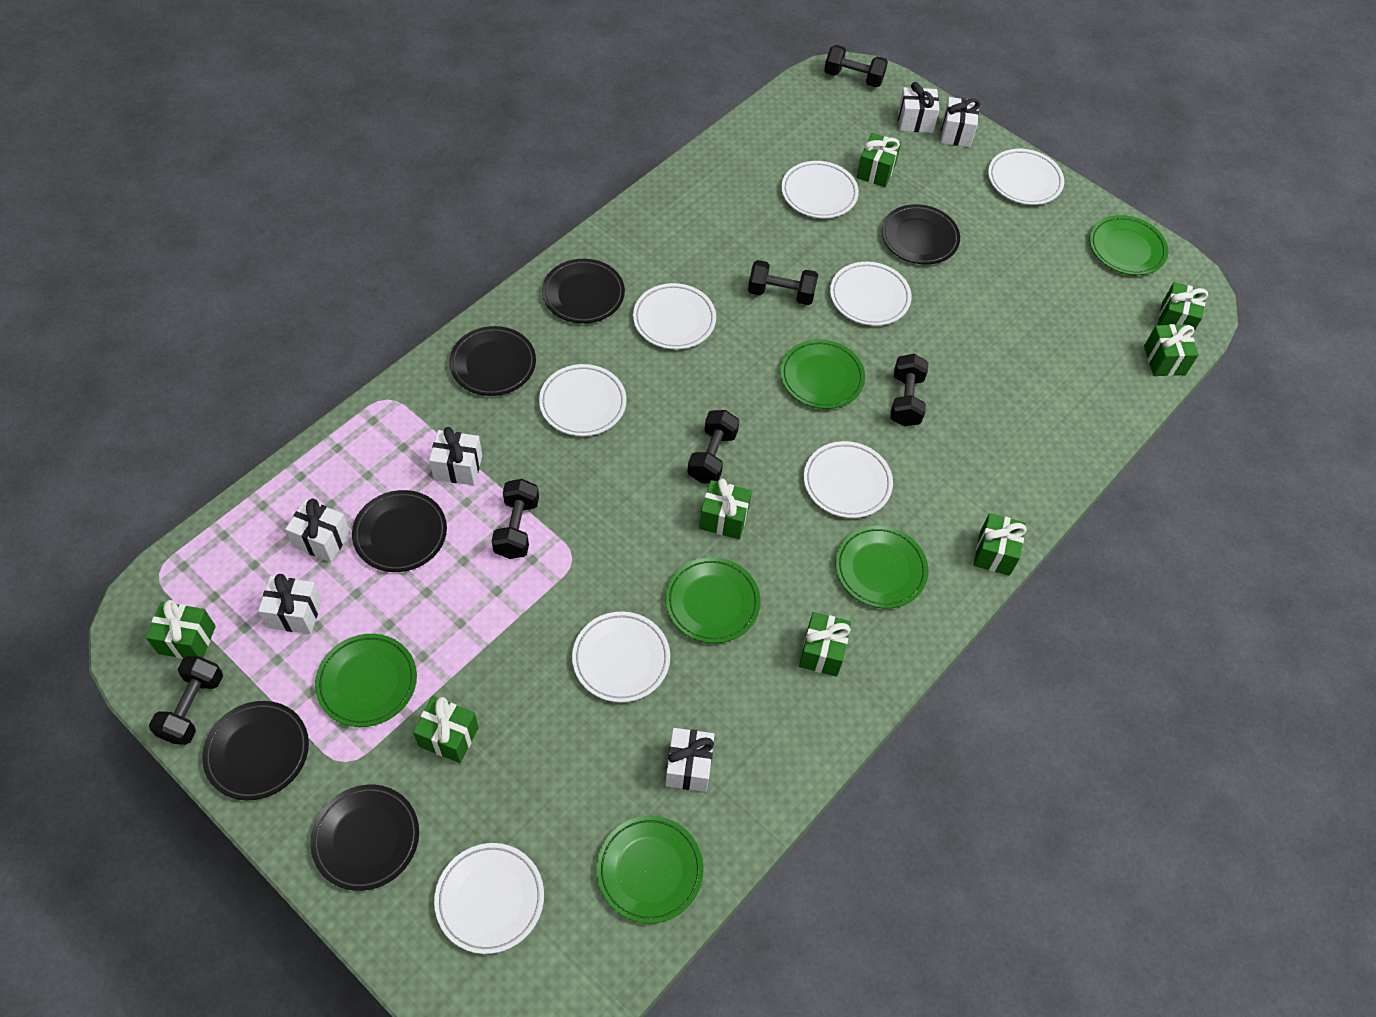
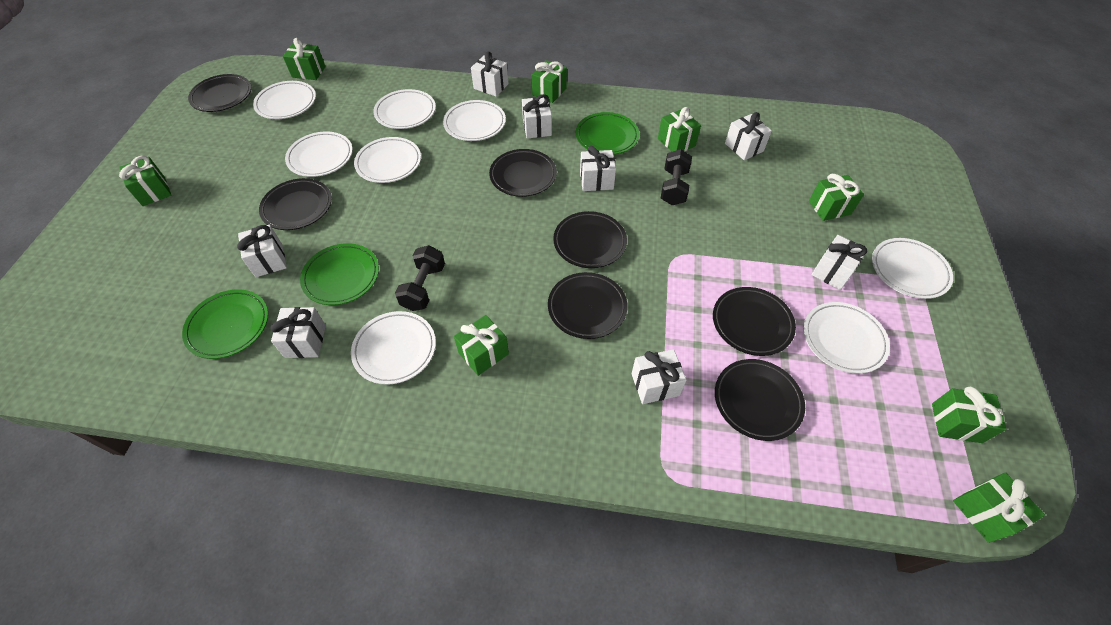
black dumbbell: 6 -> 2
black plate: 6 -> 7
green plate: 6 -> 3
white gift: 6 -> 8

